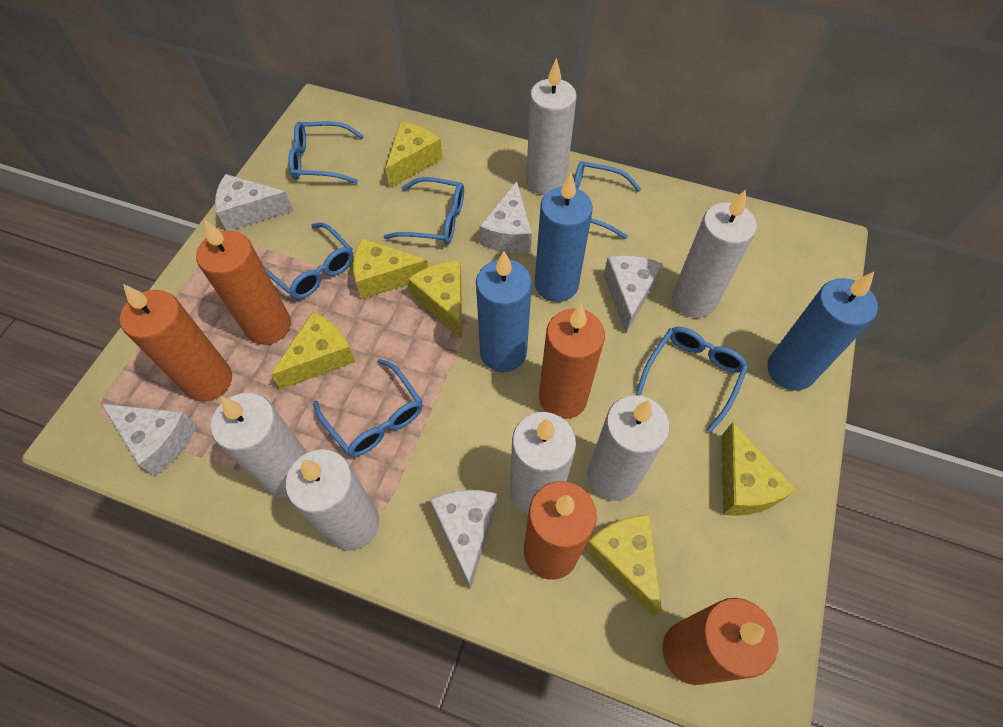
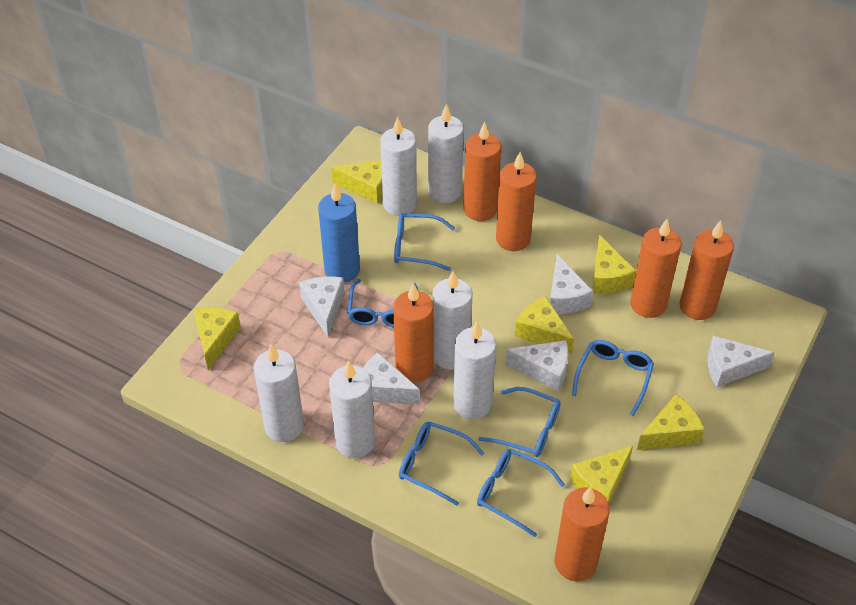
blue candle: 3 -> 1
orange candle: 5 -> 6

